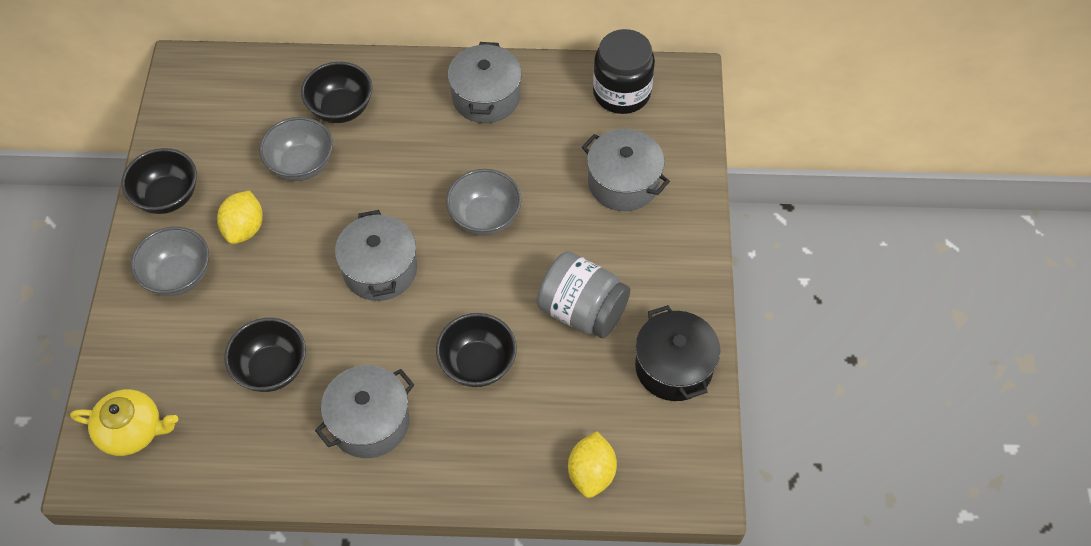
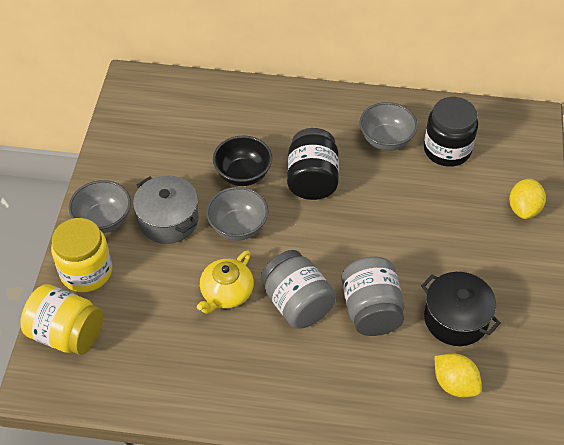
black bowl: 4 -> 1
black jar: 1 -> 2
grey jar: 1 -> 2
grey pot: 4 -> 1
yellow jar: 0 -> 2

